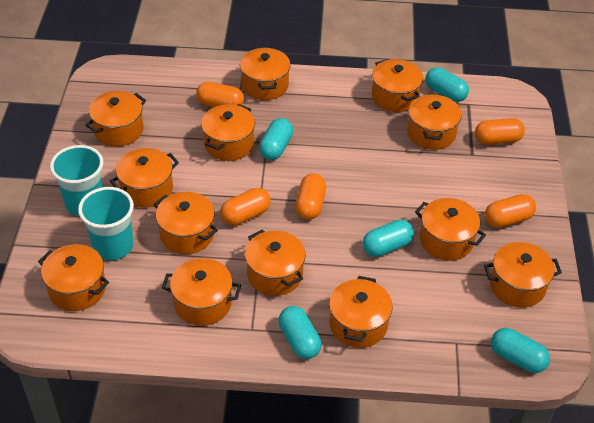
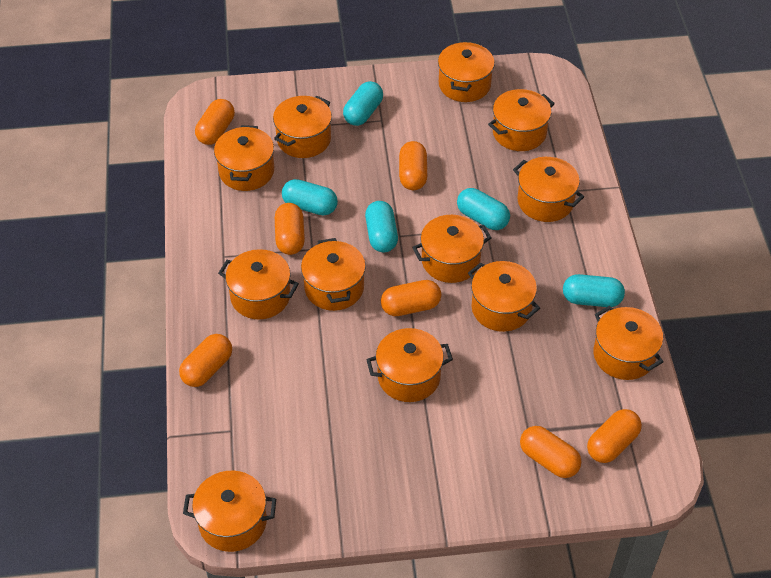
orange capsule: 5 -> 7
orange pot: 13 -> 12
turquoise cup: 2 -> 0

